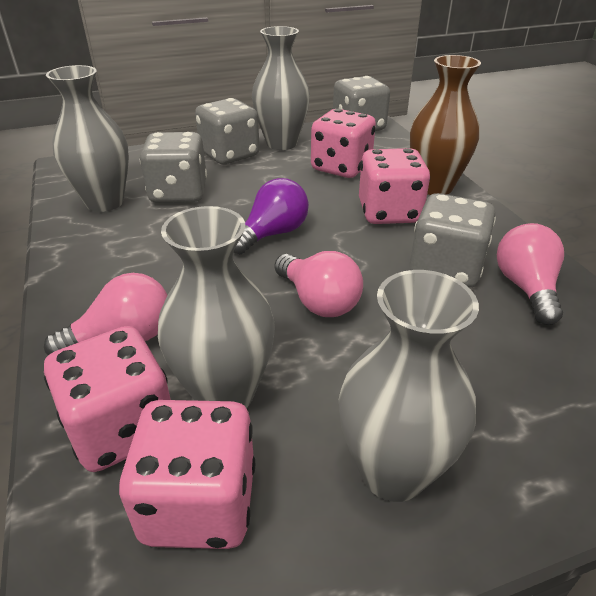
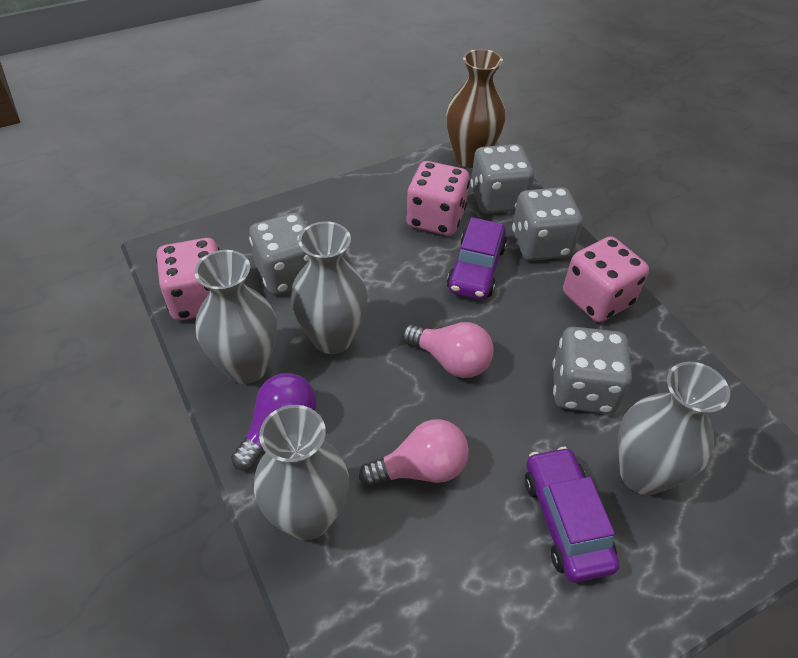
pink dice: 4 -> 3
pink light bulb: 3 -> 2
purple car: 0 -> 2

